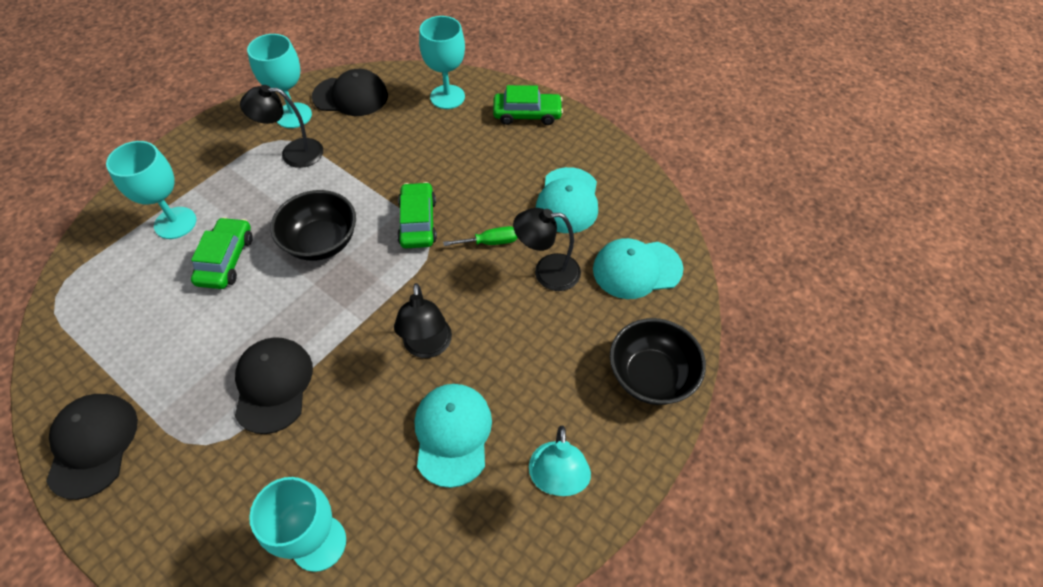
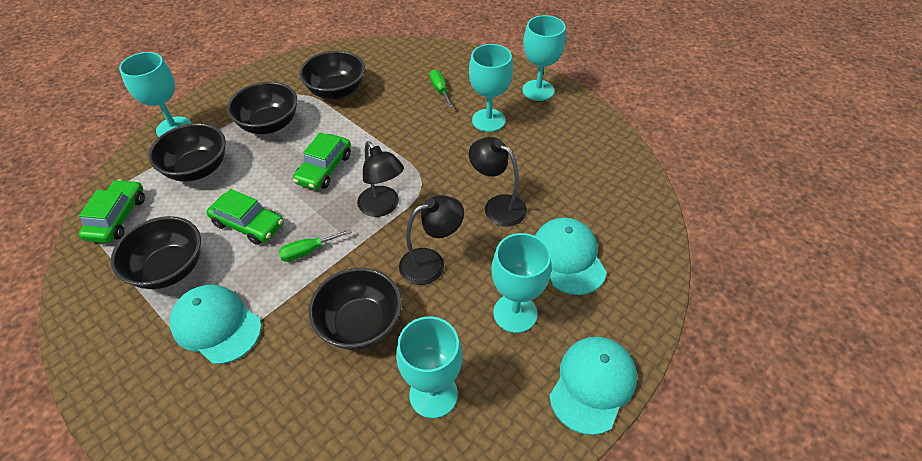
black bowl: 2 -> 5
black cap: 3 -> 0
green screwdriver: 1 -> 2
turquoise goblet: 4 -> 5
turquoise lamp: 1 -> 0

